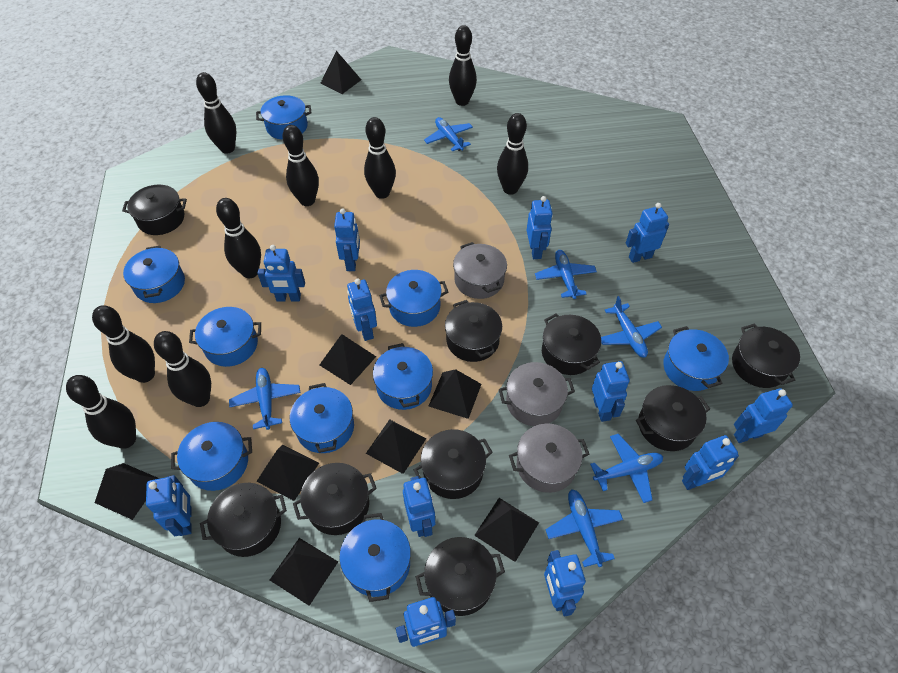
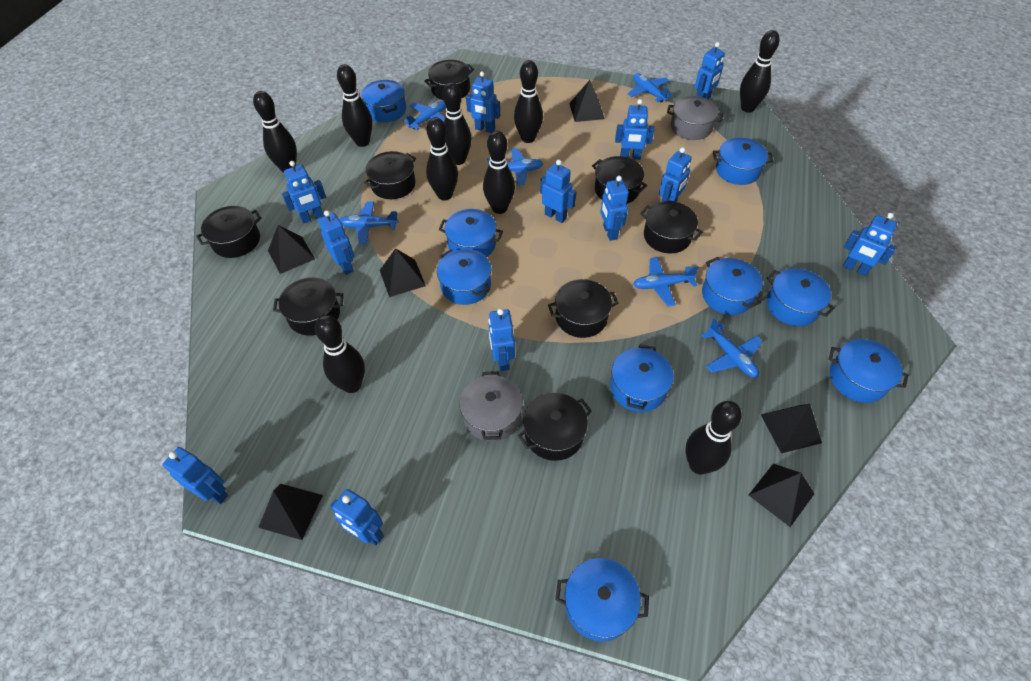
black pot: 9 -> 8
black pyramid: 8 -> 6
grey pot: 3 -> 2

